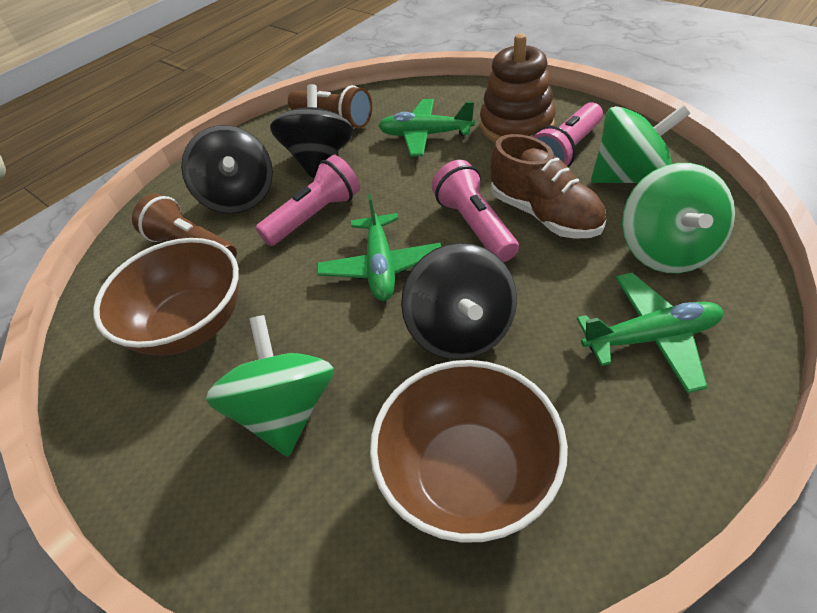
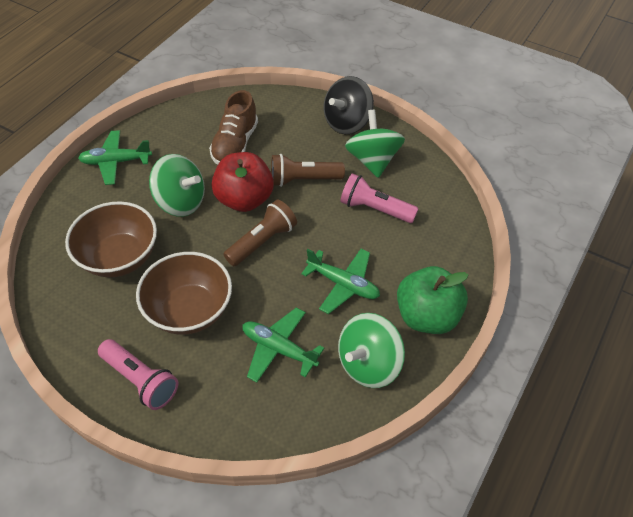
black spinning top: 3 -> 1
brown stacking toy: 1 -> 0
green apple: 0 -> 1
pink flashlight: 3 -> 2
red apple: 0 -> 1

